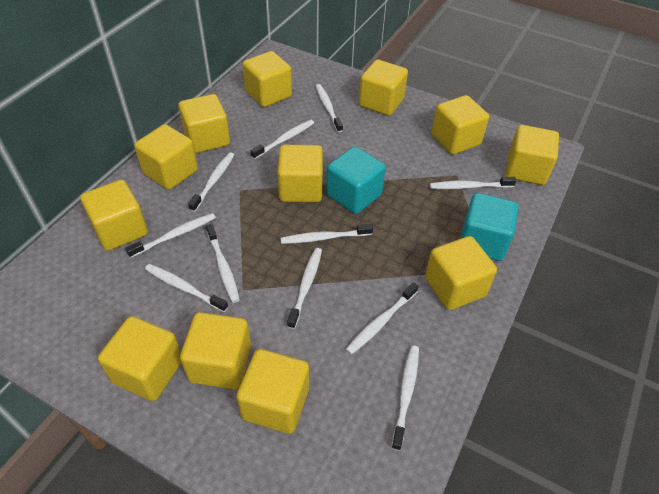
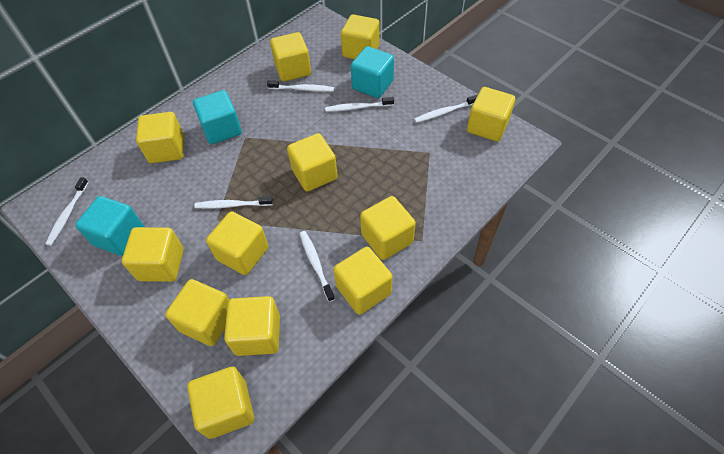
turquoise cube: 2 -> 3
white toothbrush: 11 -> 6

